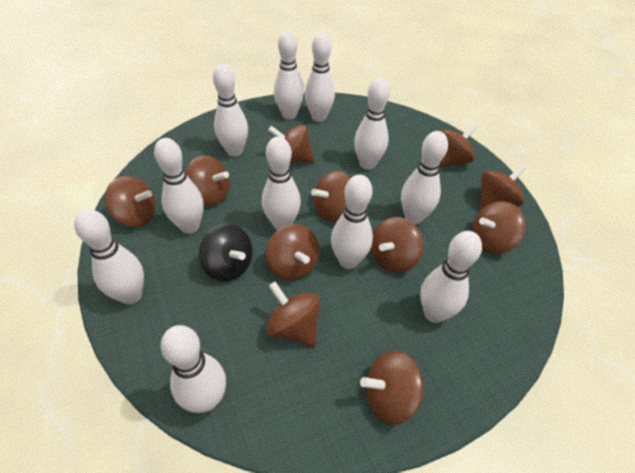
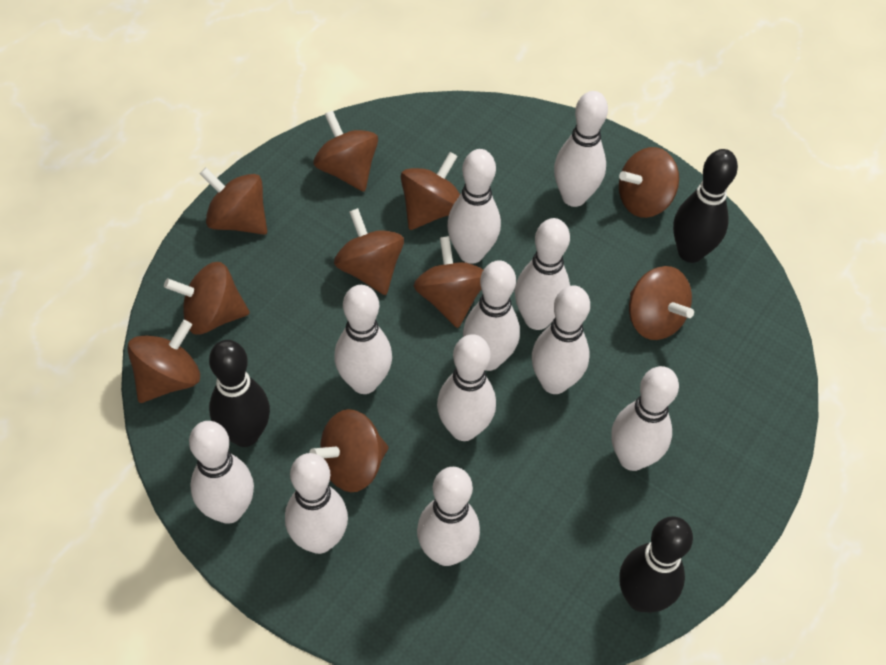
black bowling pin: 0 -> 3
black spinning top: 1 -> 0
brown spinning top: 11 -> 10

